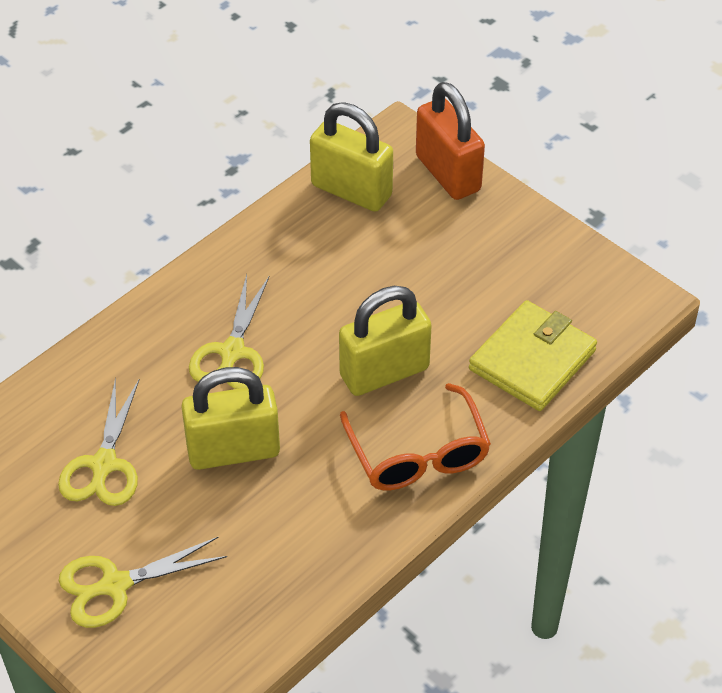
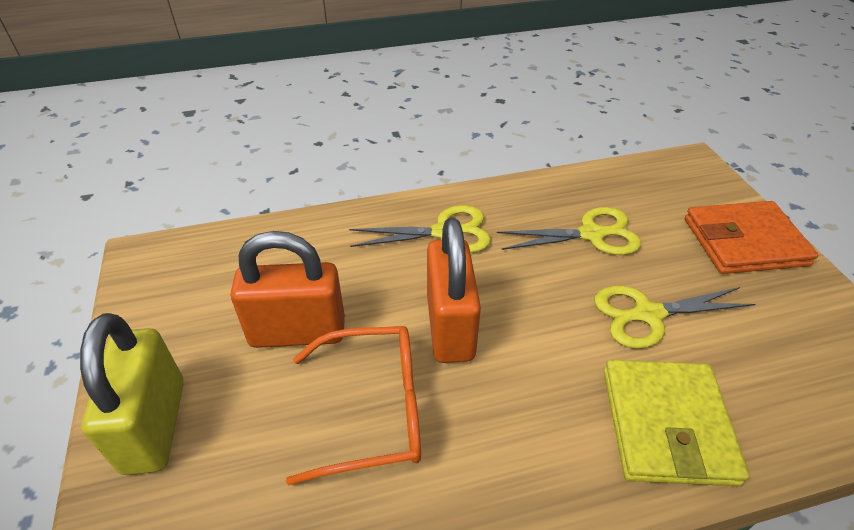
orange padlock: 1 -> 2
orange wallet: 0 -> 1
yellow padlock: 3 -> 1

